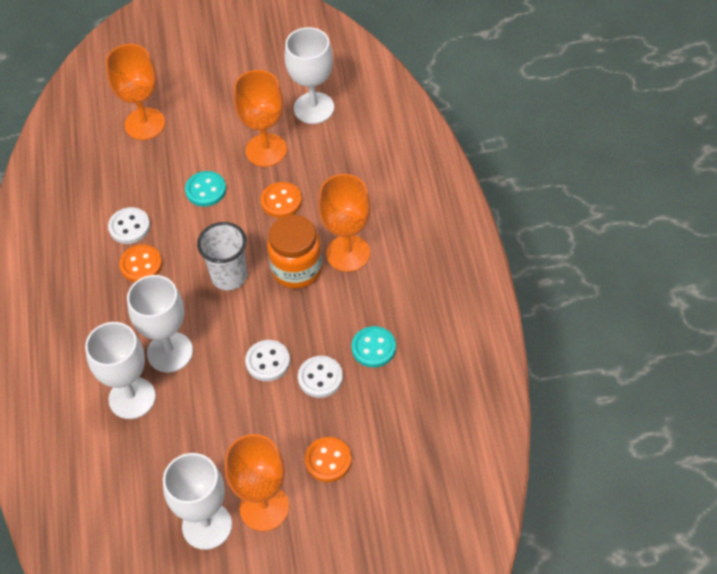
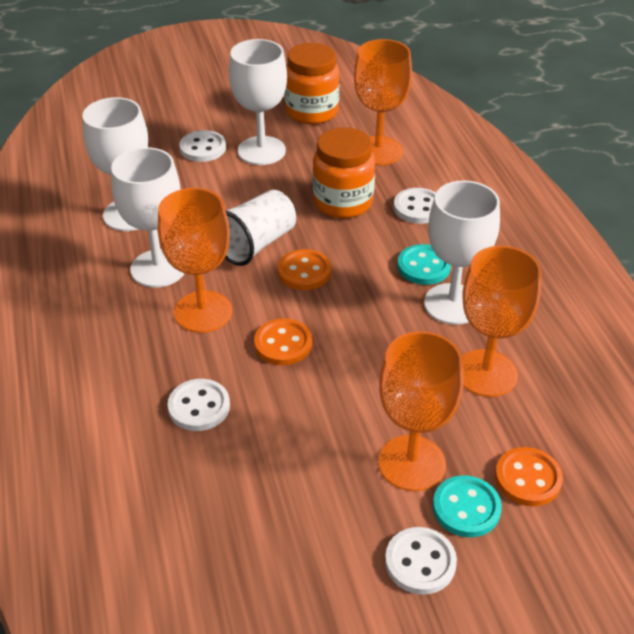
orange jar: 1 -> 2
white button: 3 -> 4

